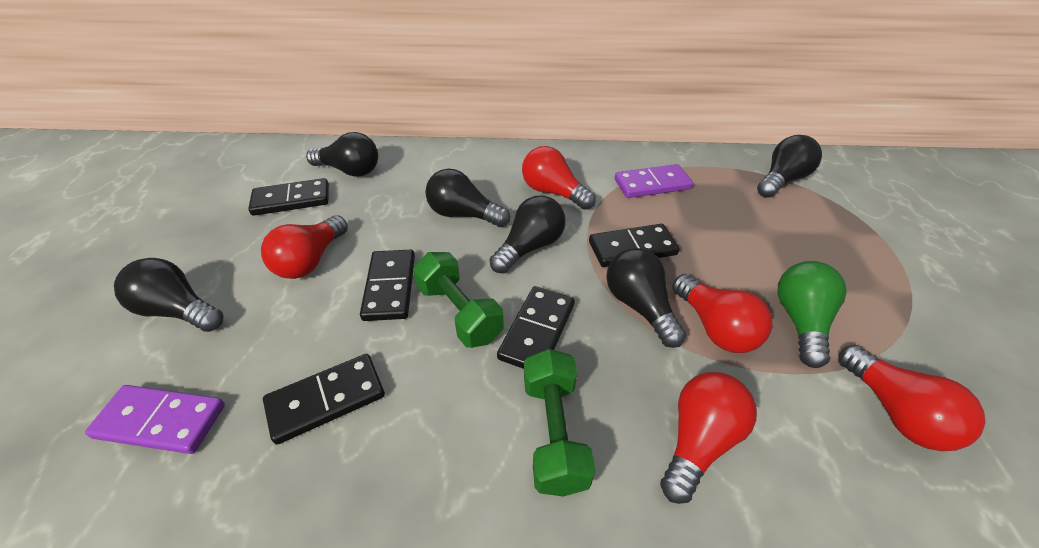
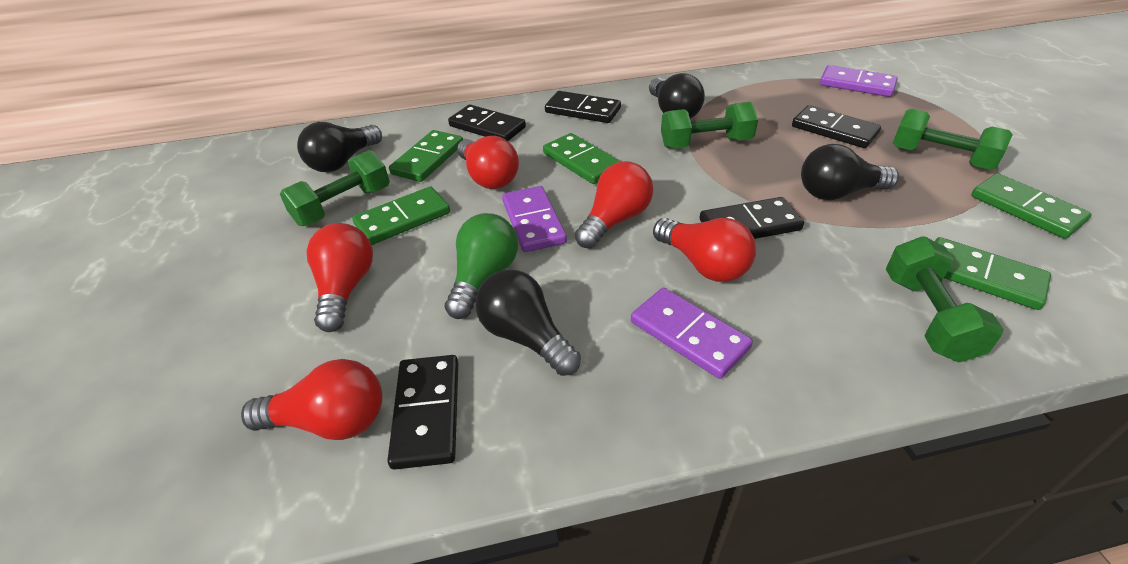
black light bulb: 6 -> 4
green domino: 0 -> 5
green dumbbell: 2 -> 4
purple domino: 2 -> 3

